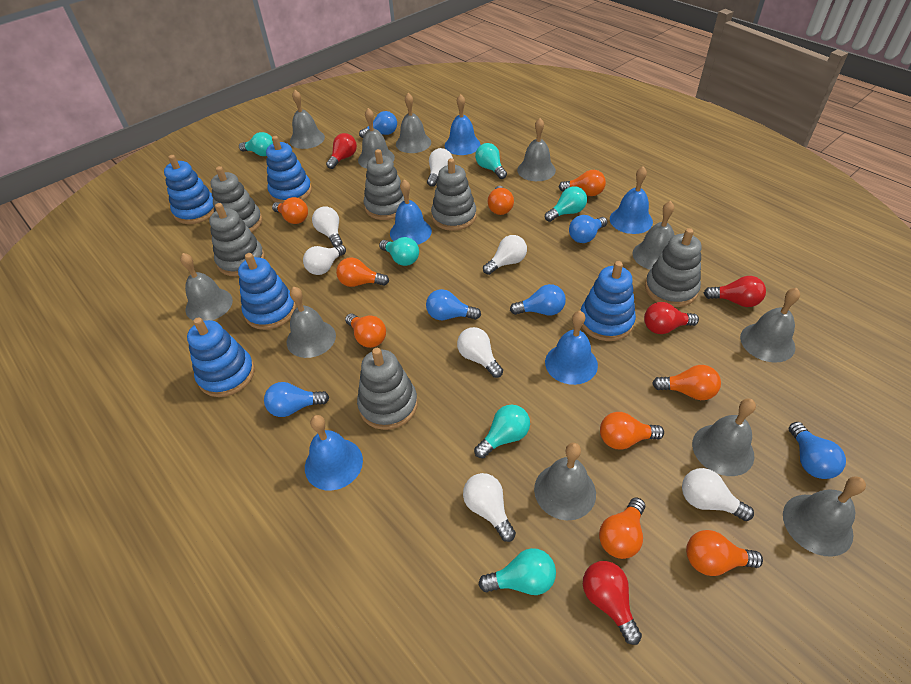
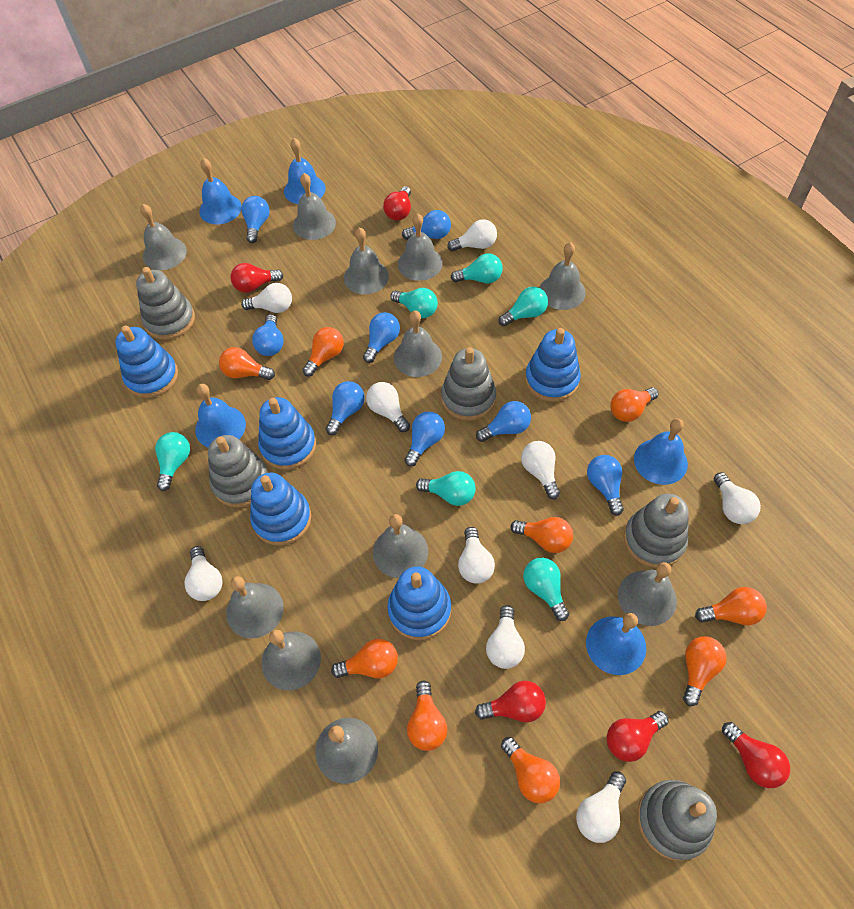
blue light bulb: 6 -> 8
grey stacking toy: 6 -> 5
red light bulb: 4 -> 5
white light bulb: 7 -> 9

